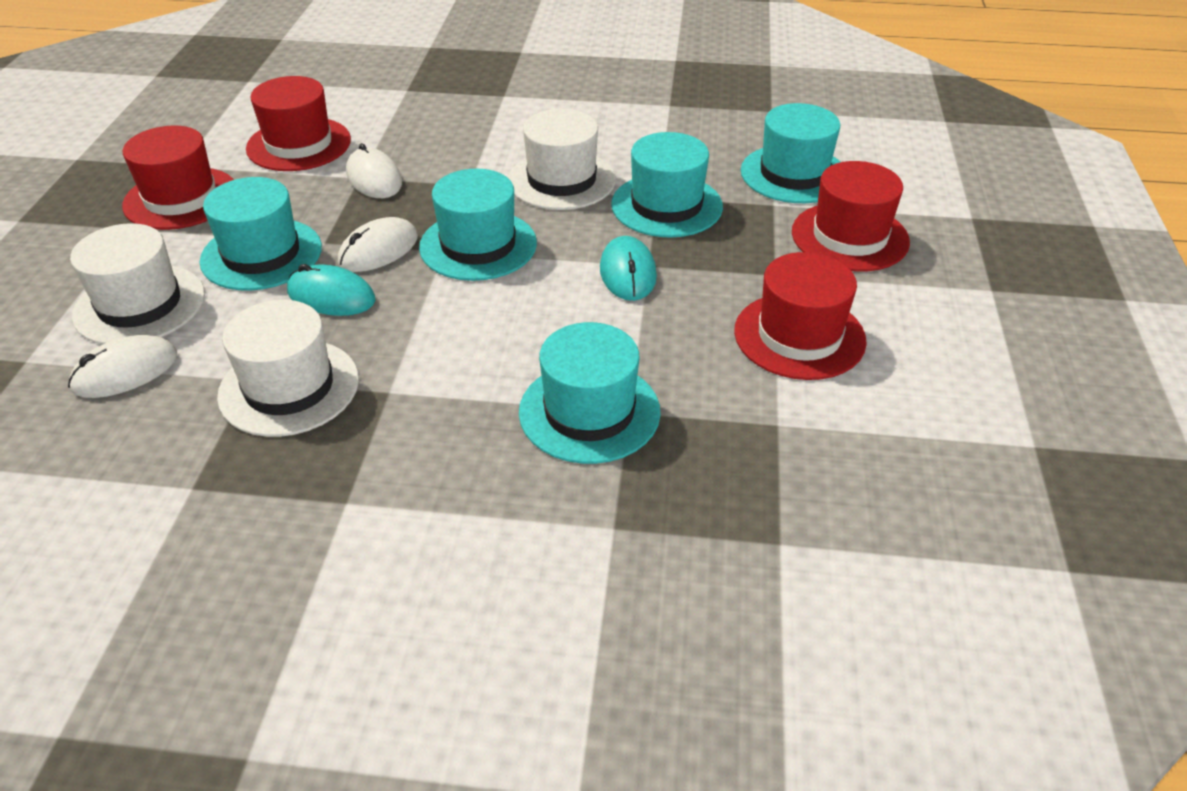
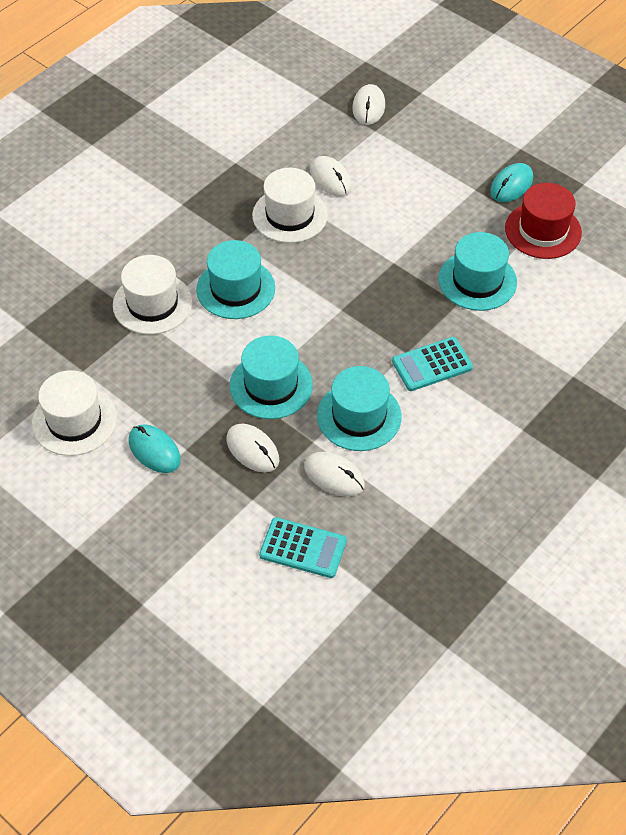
red hat: 4 -> 1
turquoise calculator: 0 -> 2
turquoise hat: 5 -> 4
white mouse: 3 -> 4

